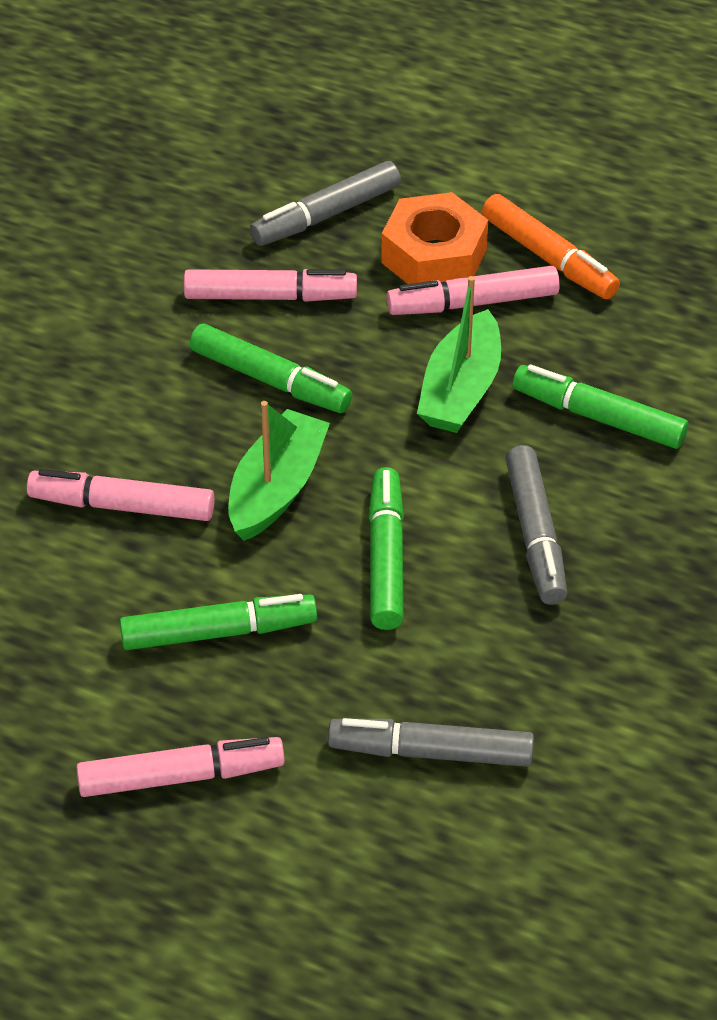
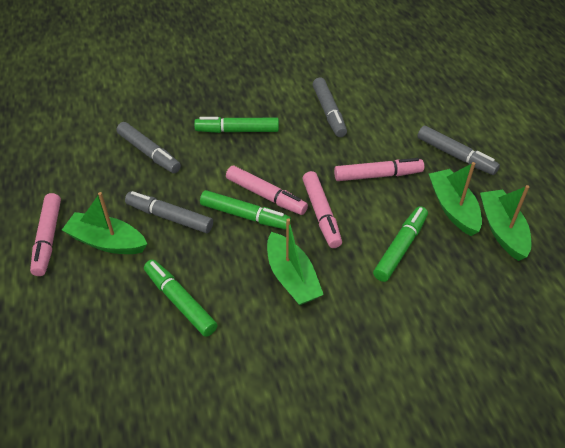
green boat: 2 -> 4
grey marker: 3 -> 4
orange marker: 1 -> 0
orange nut: 1 -> 0

